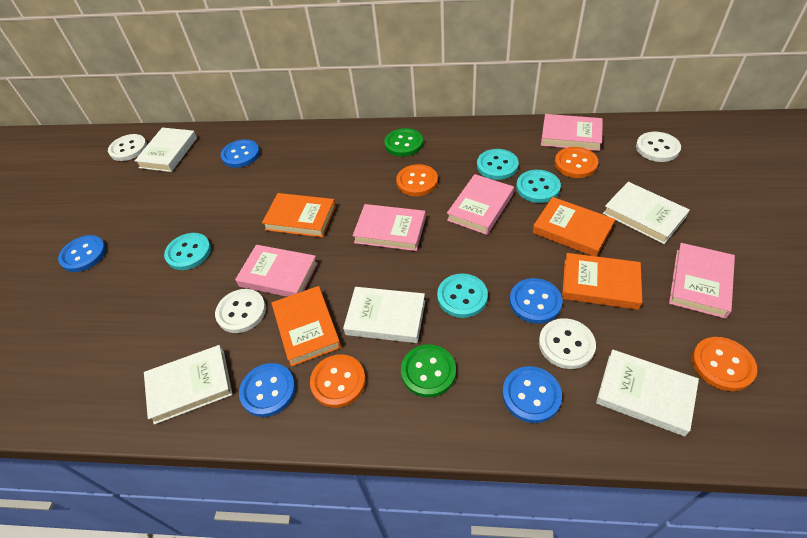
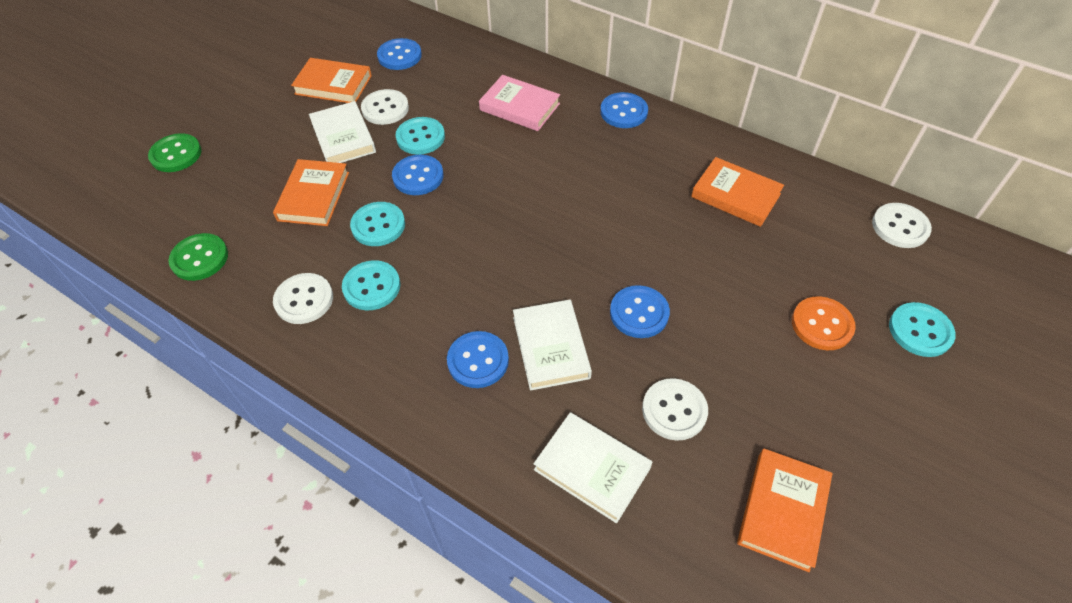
orange button: 4 -> 1
pink book: 5 -> 1
white book: 5 -> 3

